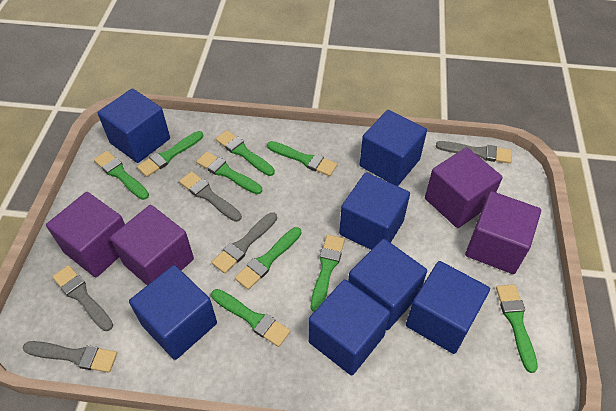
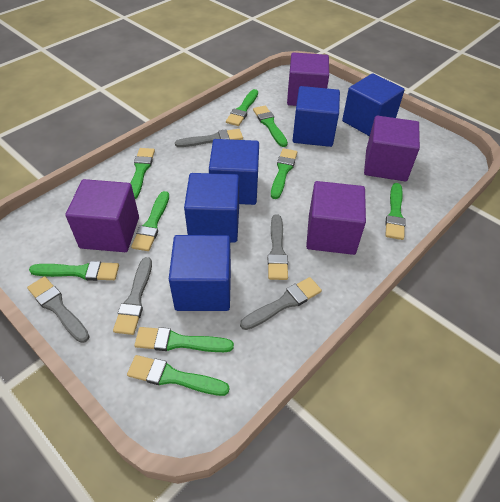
blue cube: 7 -> 5

